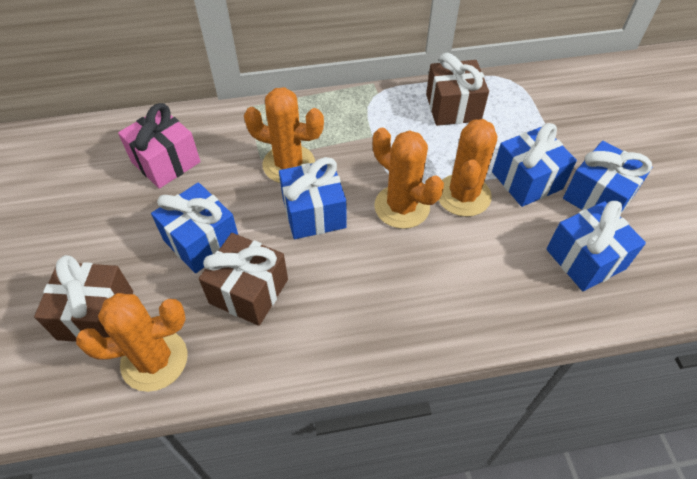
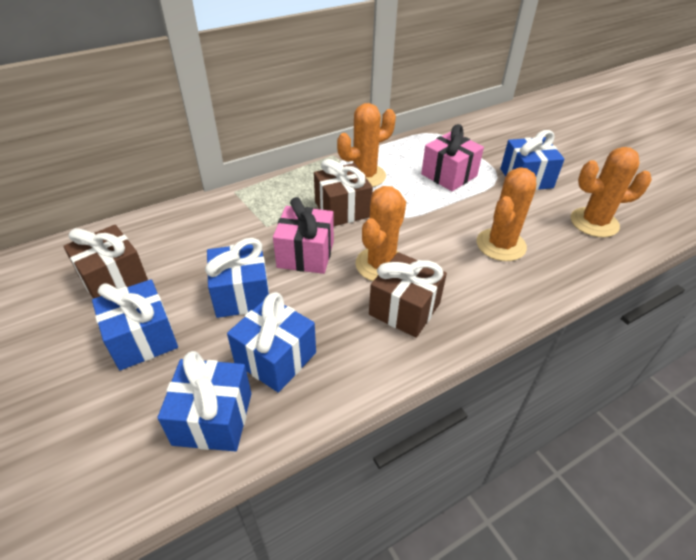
pink gift: 1 -> 2

